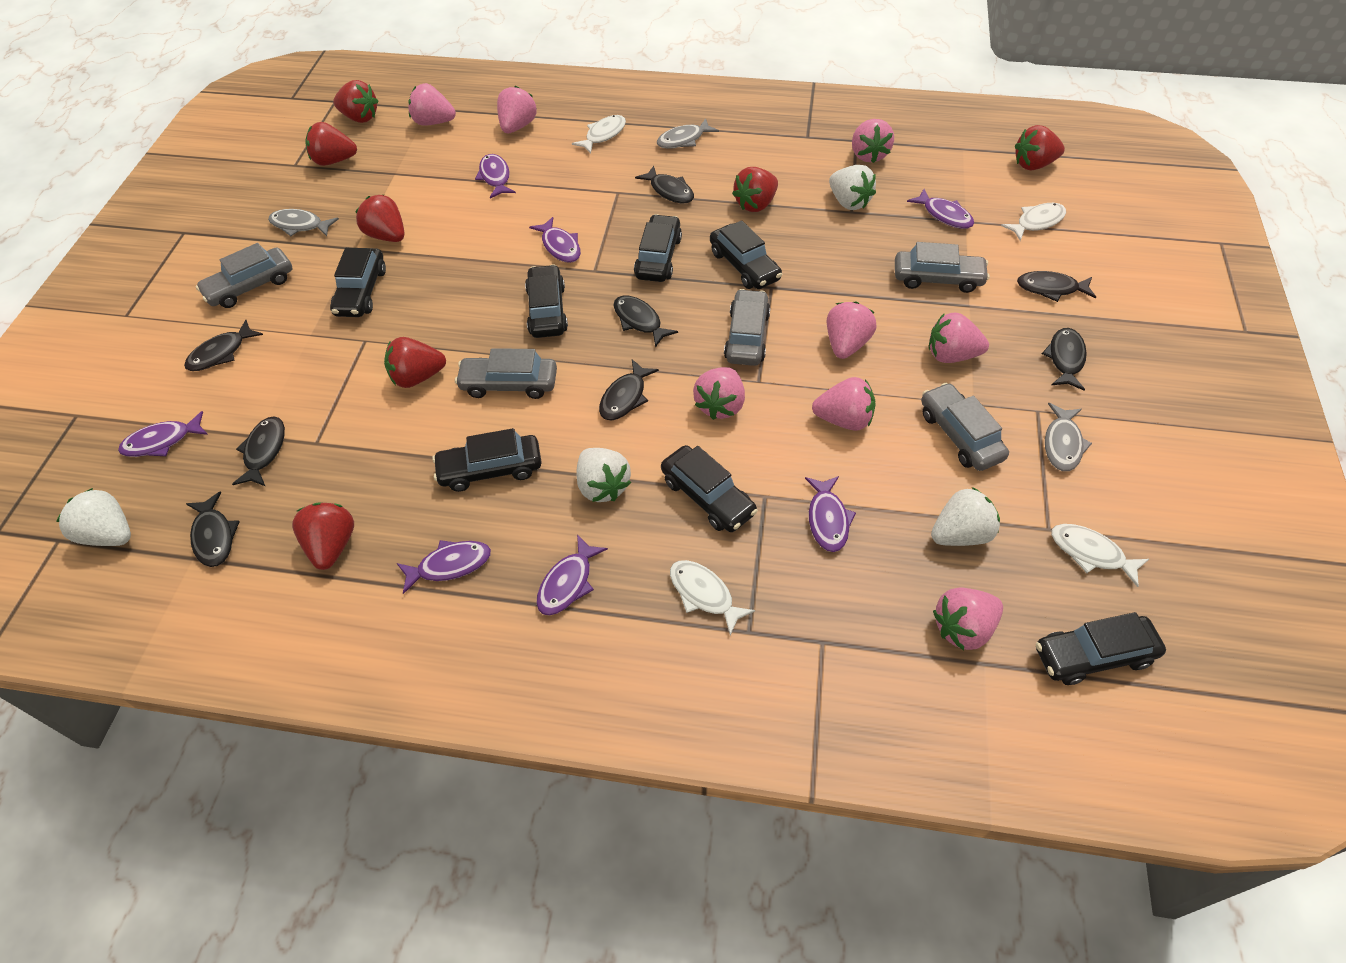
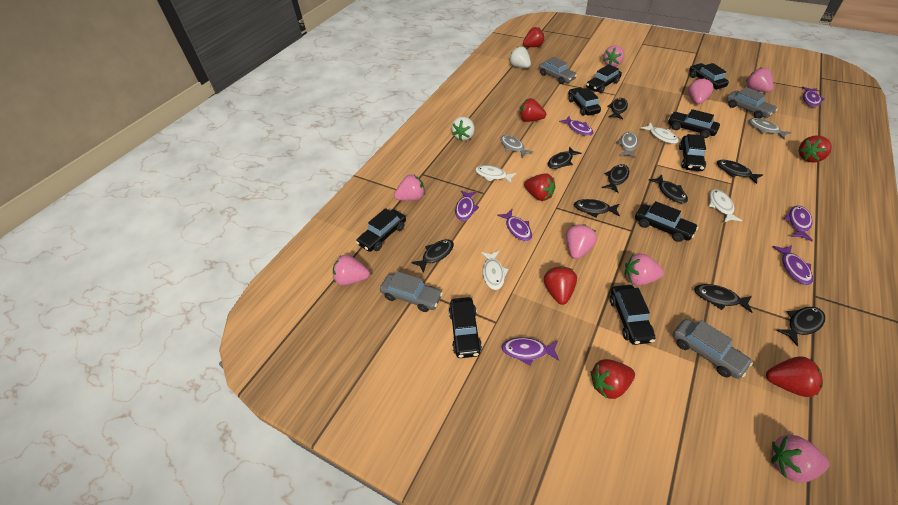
black car: 7 -> 9
black fish: 8 -> 9
grey car: 5 -> 4
white strawberry: 4 -> 2

